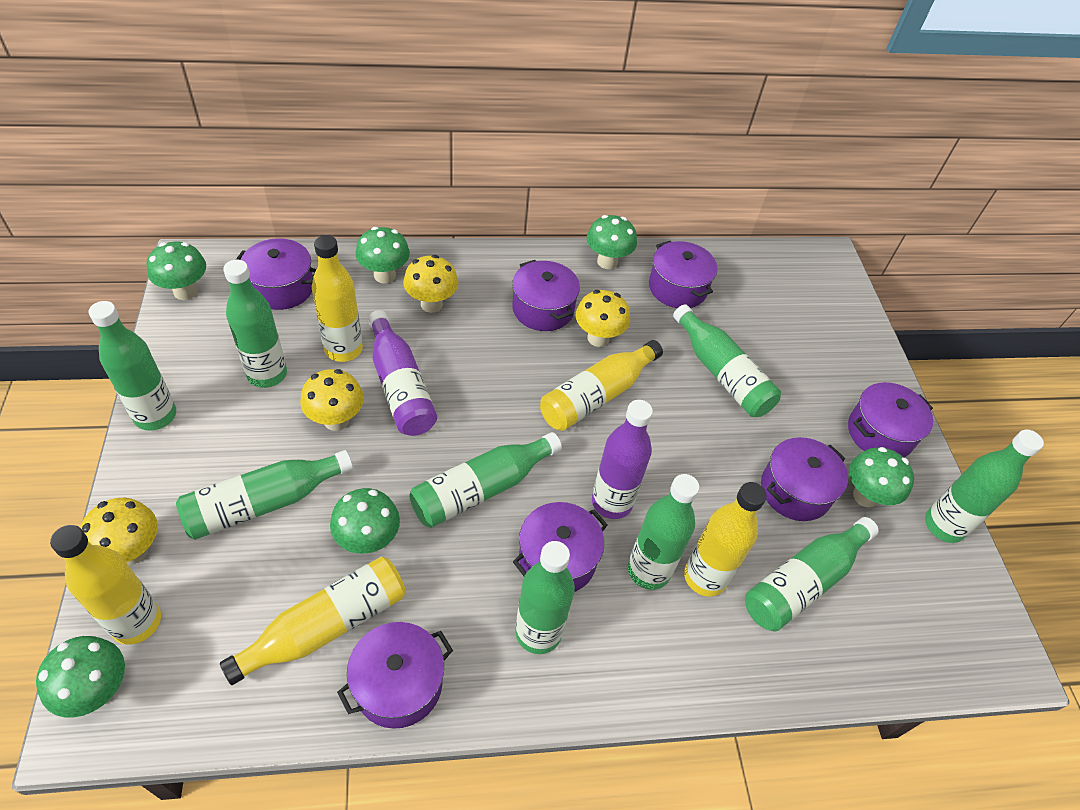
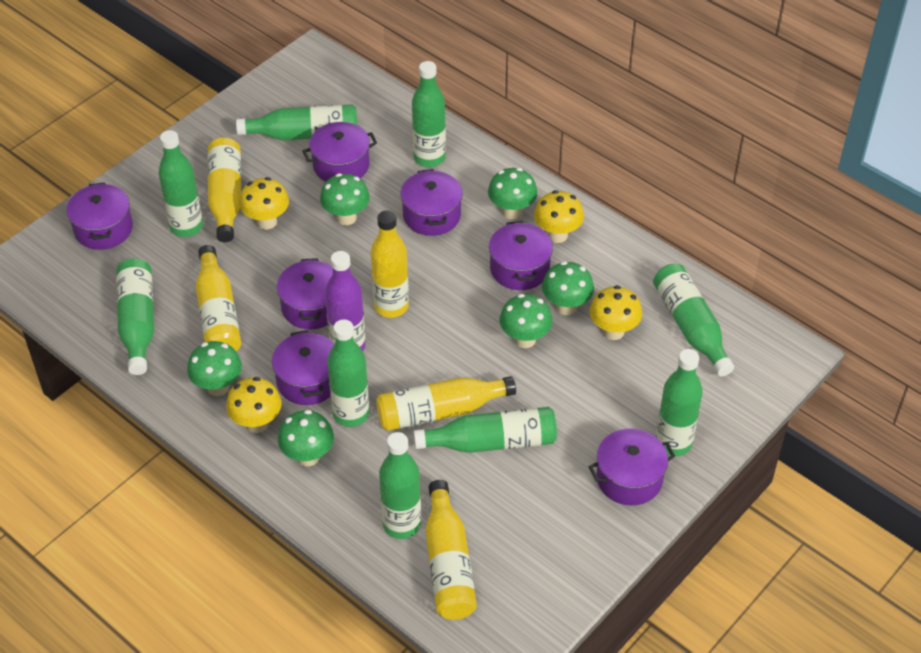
purple bottle: 2 -> 1

